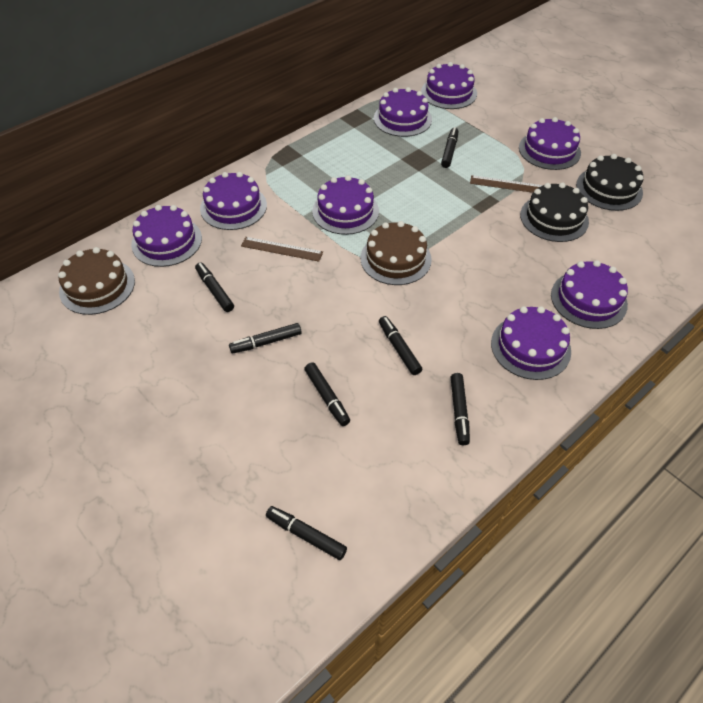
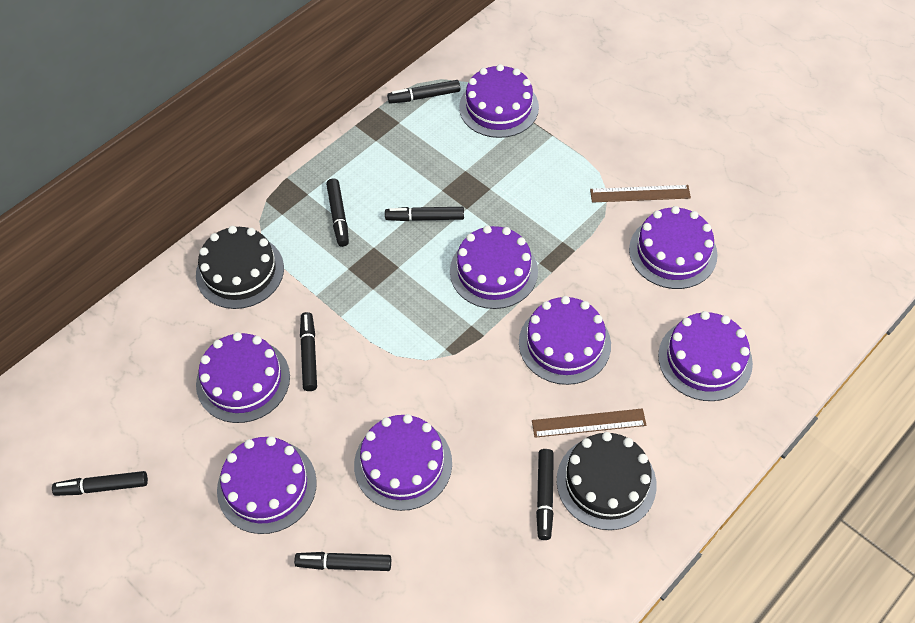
brown cake: 2 -> 0

